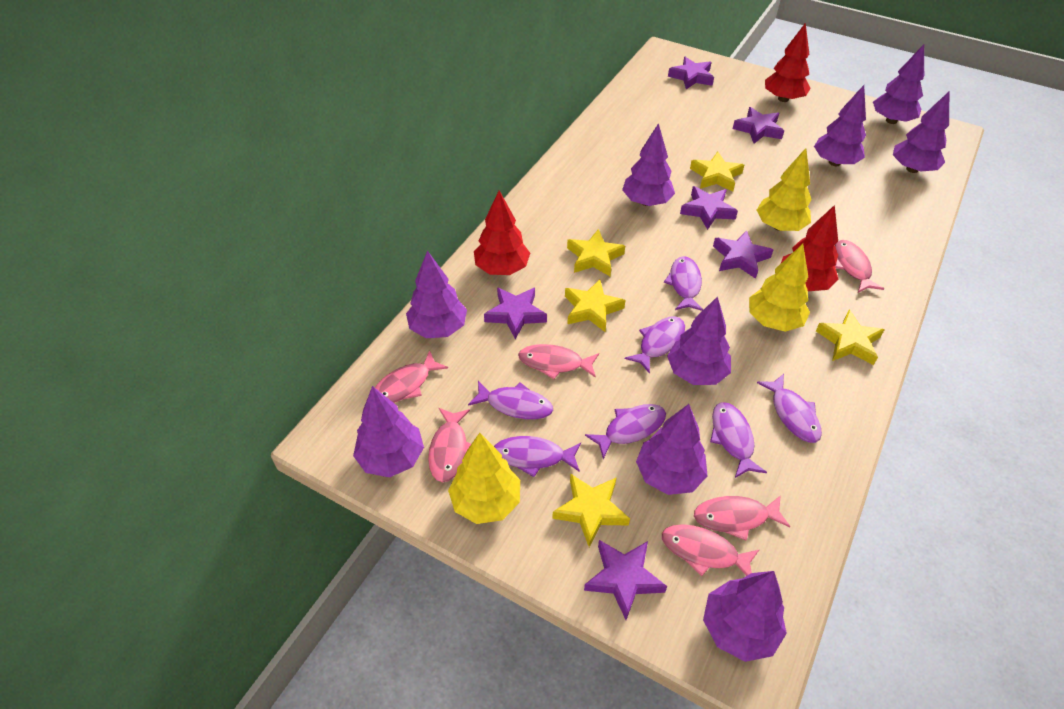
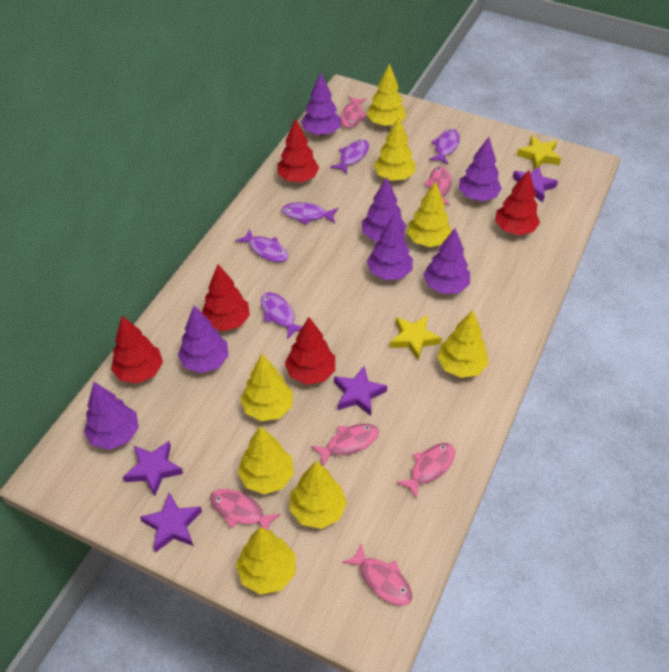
purple fish: 7 -> 5
purple star: 6 -> 4
purple tree: 9 -> 7
red tree: 3 -> 5
yellow star: 5 -> 2
yellow tree: 3 -> 8

